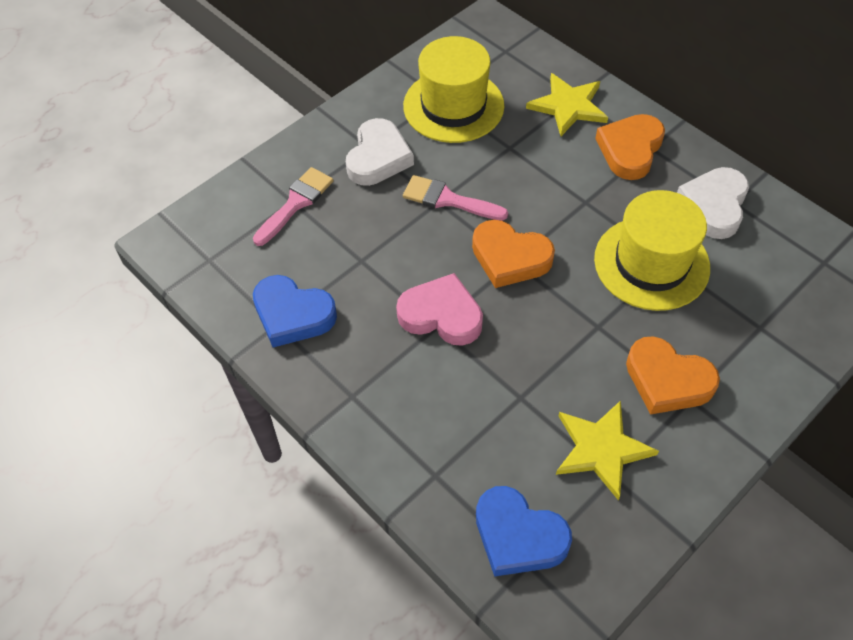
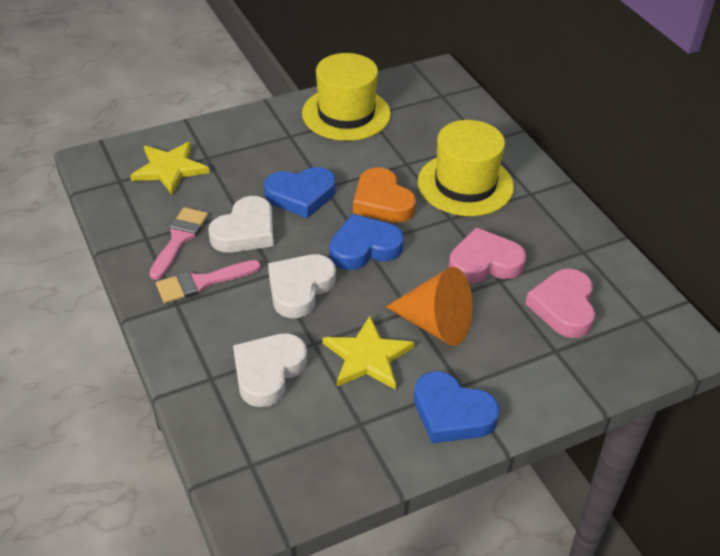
blue heart: 2 -> 3
orange cone: 0 -> 1
orange heart: 3 -> 1
pink heart: 1 -> 2
white heart: 2 -> 3

